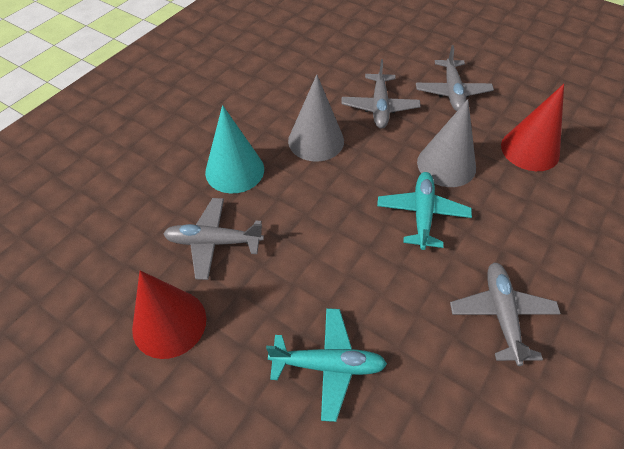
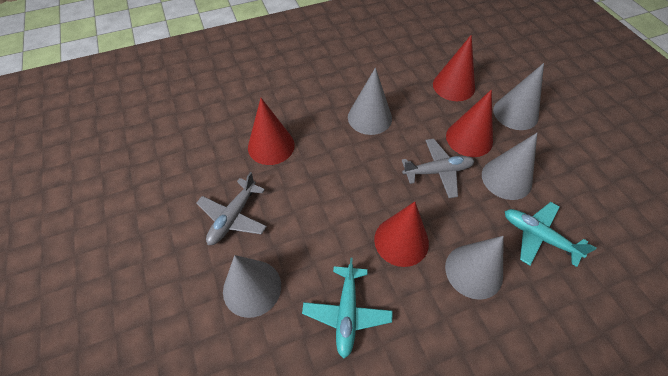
grey cone: 2 -> 5
grey plane: 4 -> 2
red cone: 2 -> 4
turquoise cone: 1 -> 0

